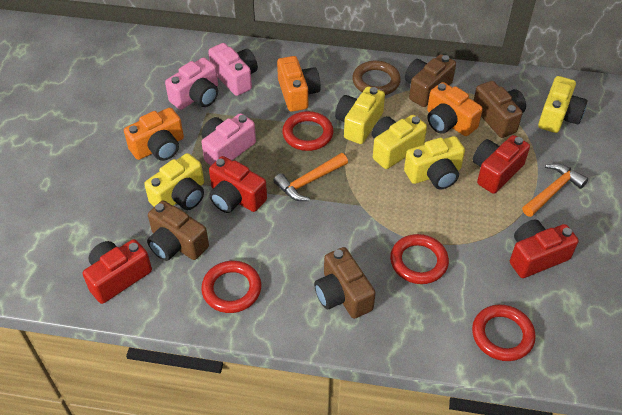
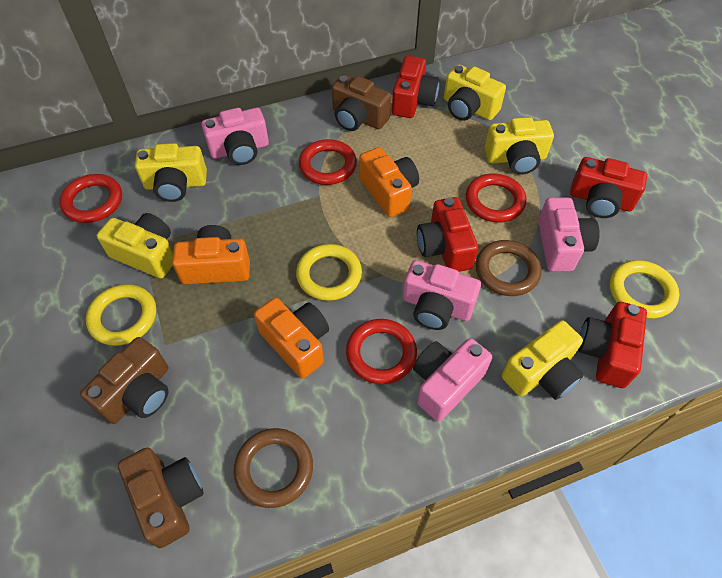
brown camera: 4 -> 3
brown ring: 1 -> 2
orange hammer: 2 -> 0
pink camera: 3 -> 4
yellow ring: 0 -> 3

